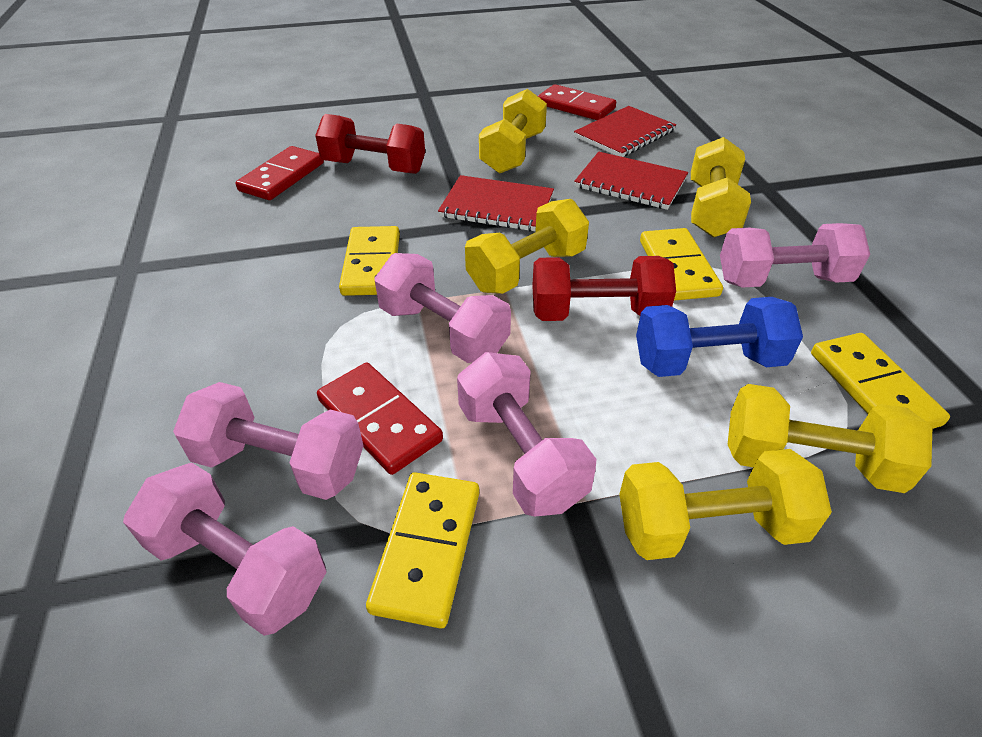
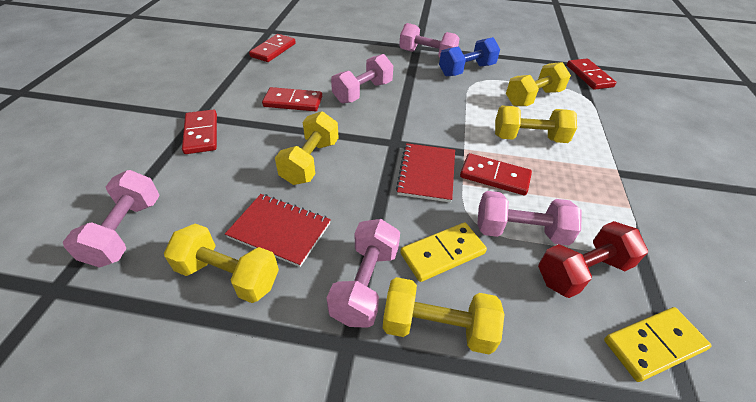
red domino: 3 -> 5
red dumbbell: 2 -> 1
red notebook: 3 -> 2
yellow domino: 4 -> 2

